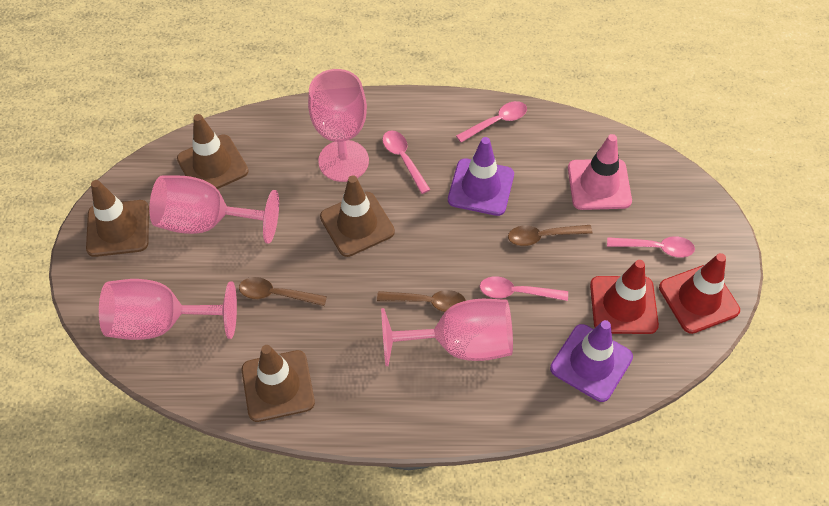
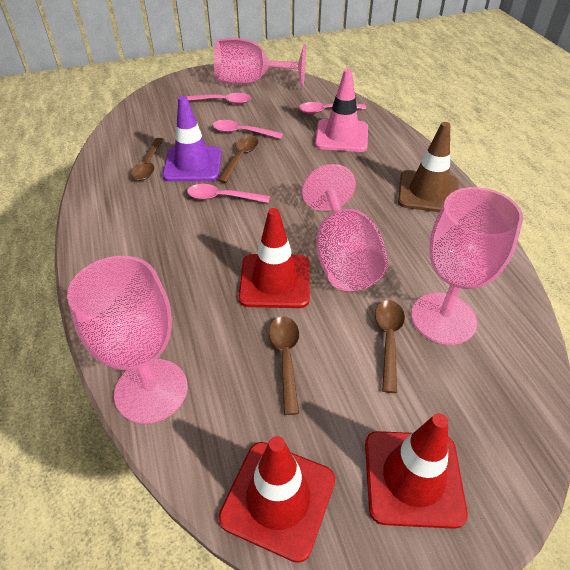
brown spoon: 3 -> 4
brown traffic cone: 4 -> 1
purple traffic cone: 2 -> 1
red traffic cone: 2 -> 3

